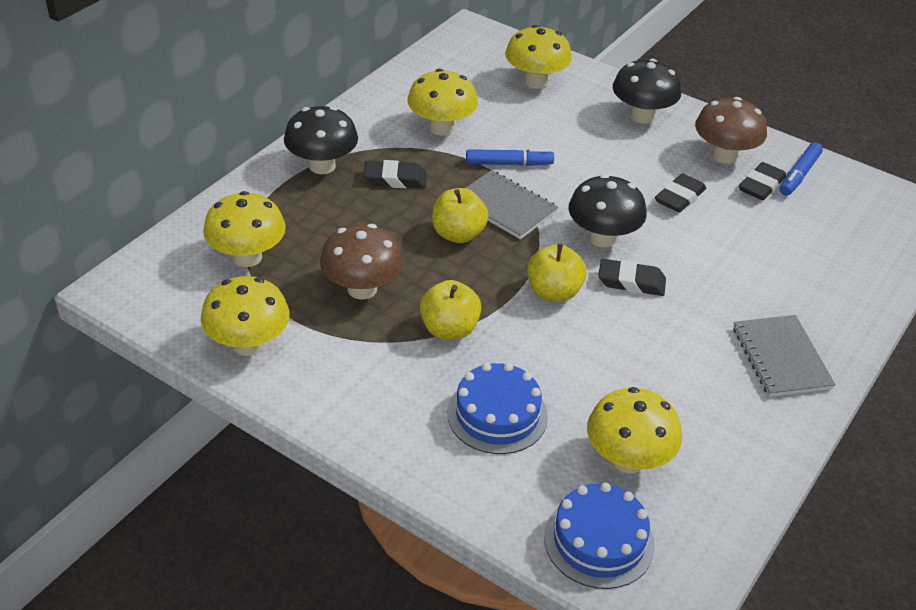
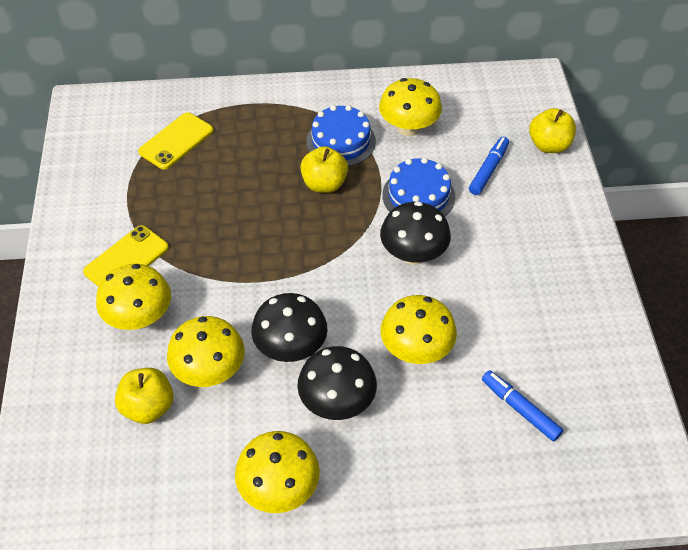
black eraser: 4 -> 0
brown mushroom: 2 -> 0
grey notebook: 2 -> 0
yellow phone: 0 -> 2

